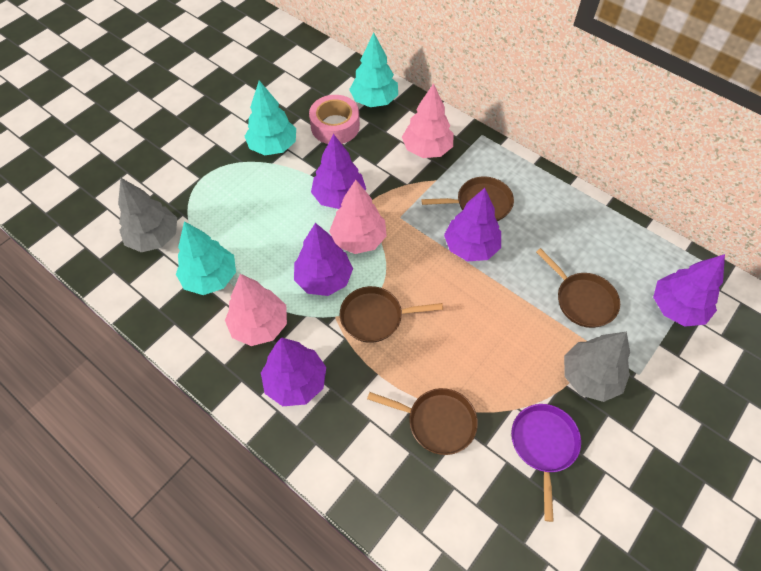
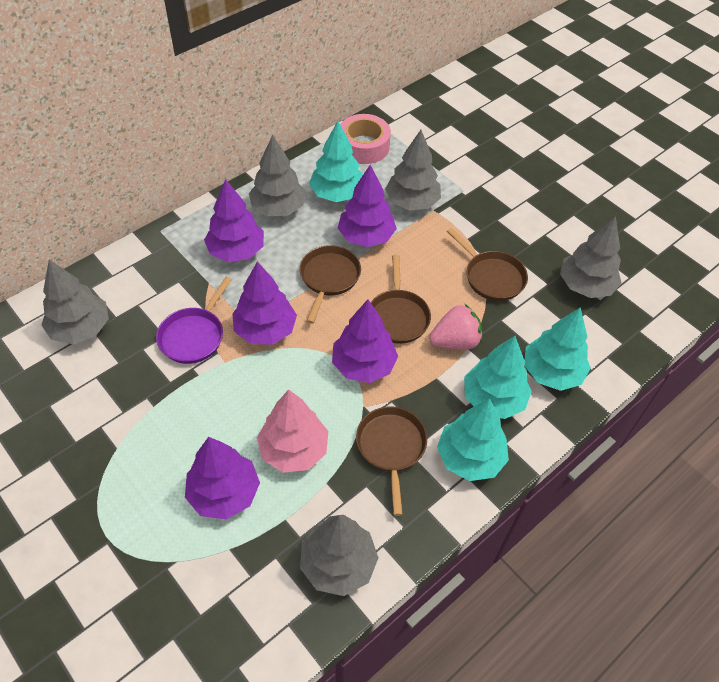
grey tree: 2 -> 5
pink strawberry: 0 -> 1
pink tree: 3 -> 1
turquoise tree: 3 -> 4

